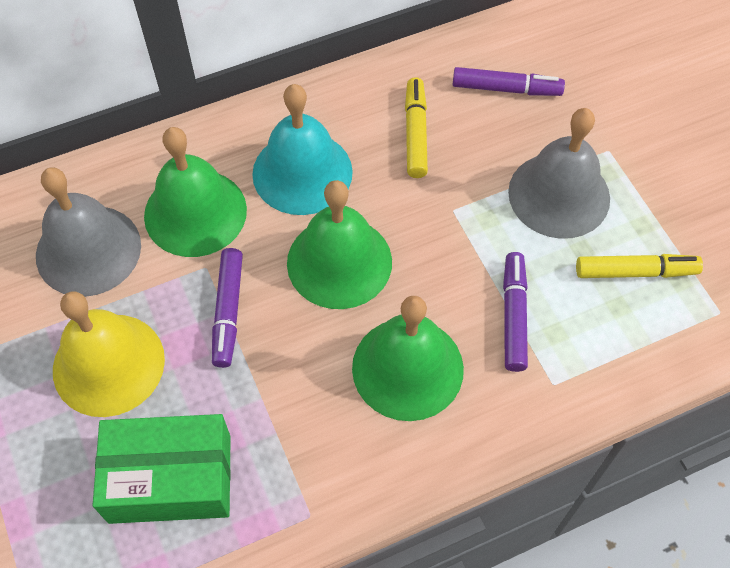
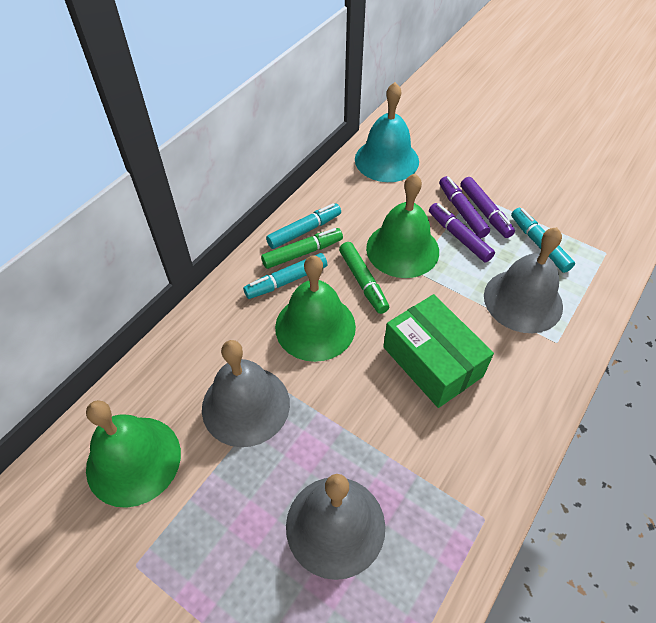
green marker: 0 -> 2
grey bell: 2 -> 3
turquoise marker: 0 -> 3
yellow bell: 1 -> 0
yellow marker: 2 -> 0

